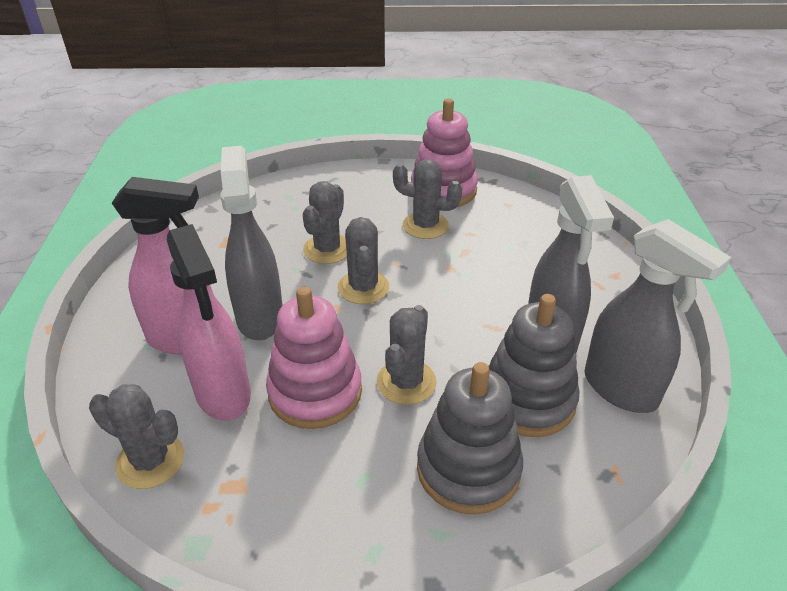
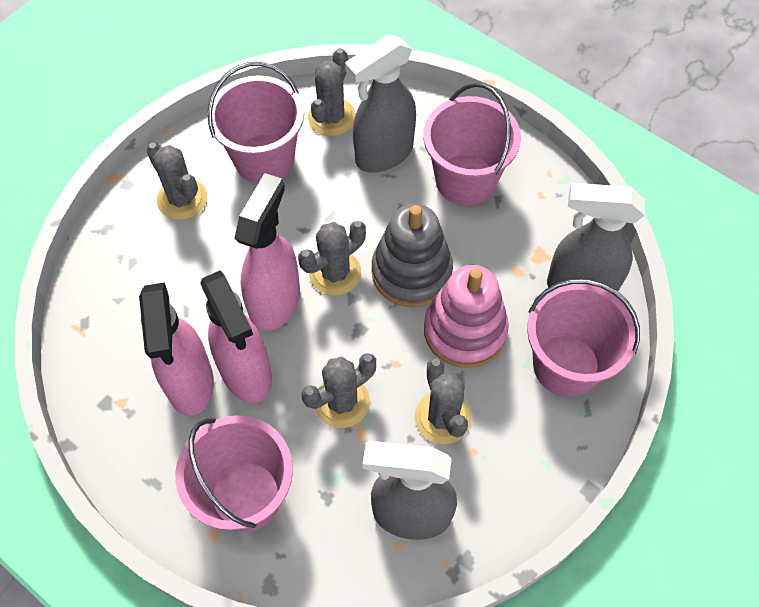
grey stacking toy: 2 -> 1
pink bucket: 0 -> 4
pink spray bottle: 2 -> 3
pink stacking toy: 2 -> 1

